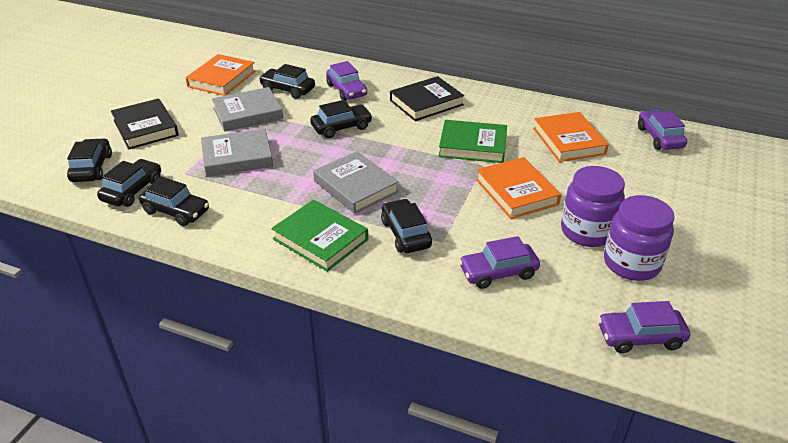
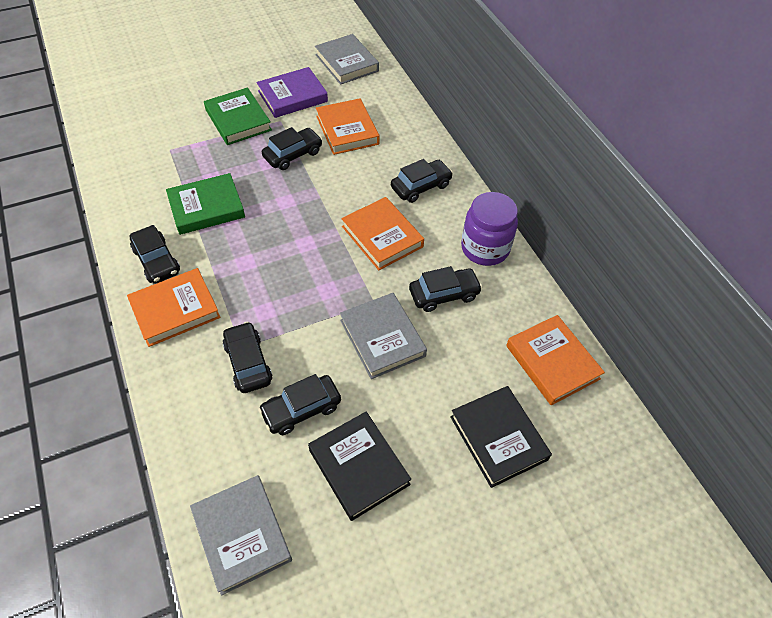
orange book: 3 -> 4
purple book: 0 -> 1
purple car: 4 -> 0
purple jar: 2 -> 1

